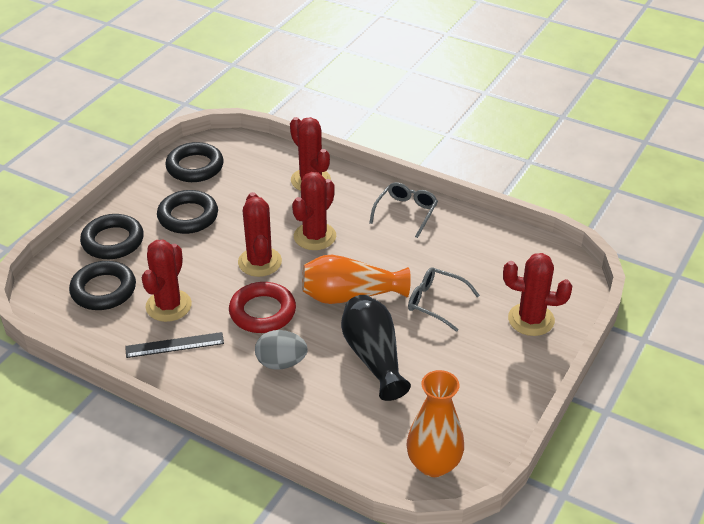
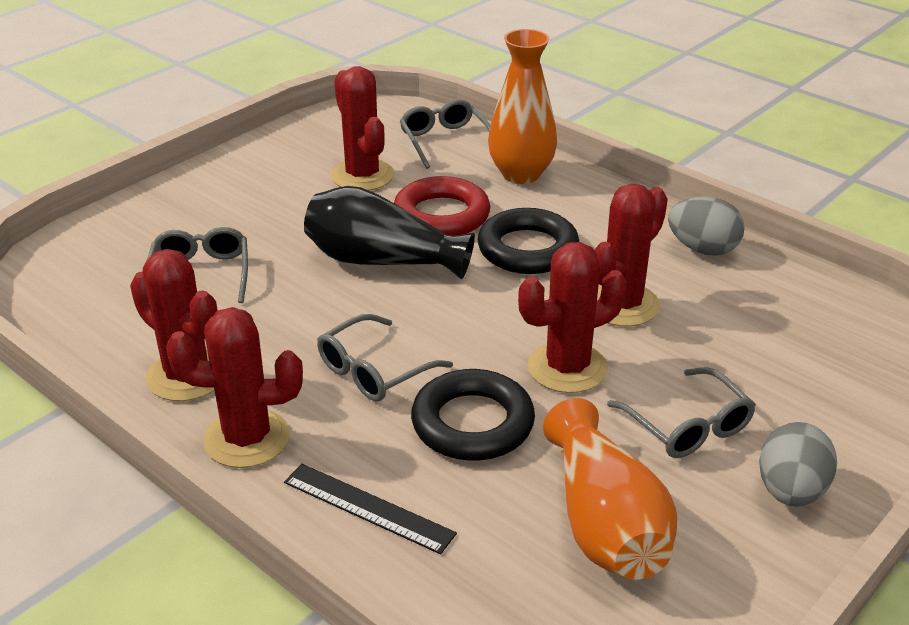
black ring: 4 -> 2
grey egg: 1 -> 2
grey glasses: 2 -> 4

